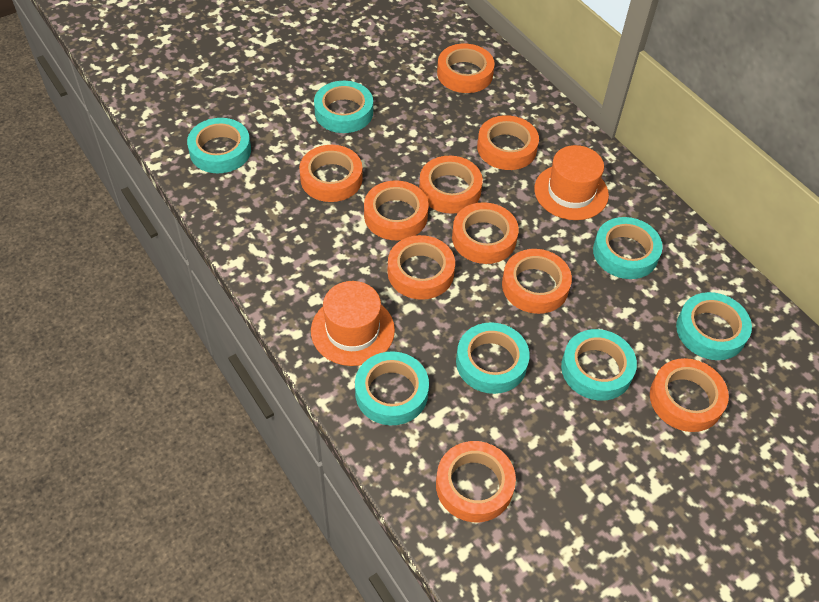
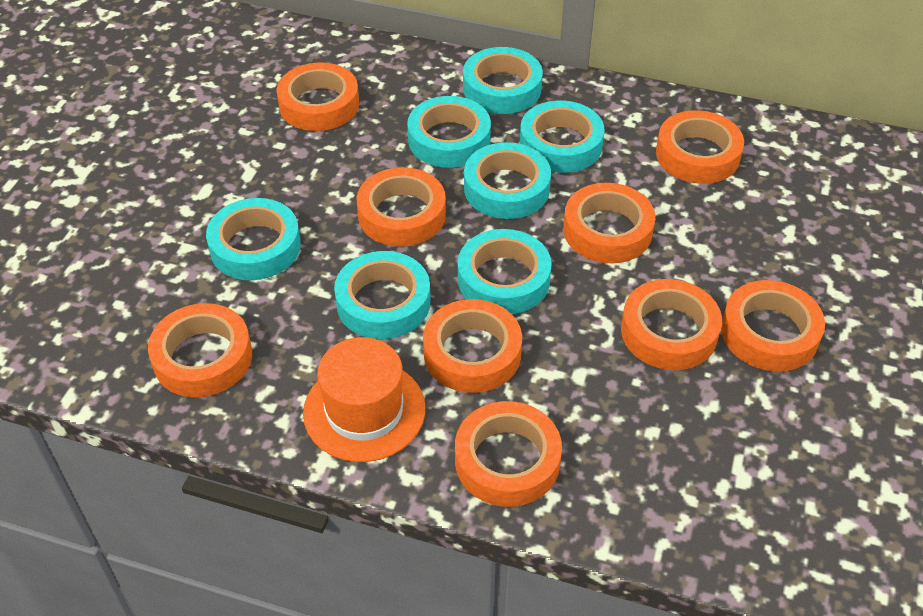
orange hat: 2 -> 1
orange tape: 10 -> 9

